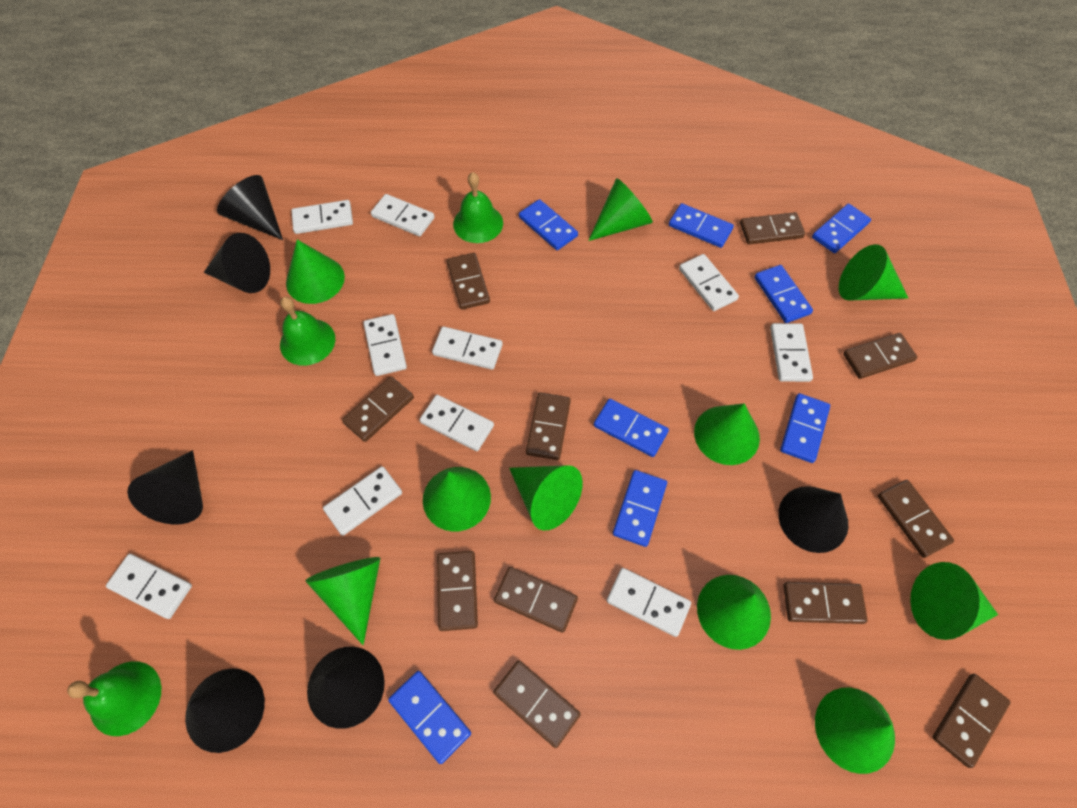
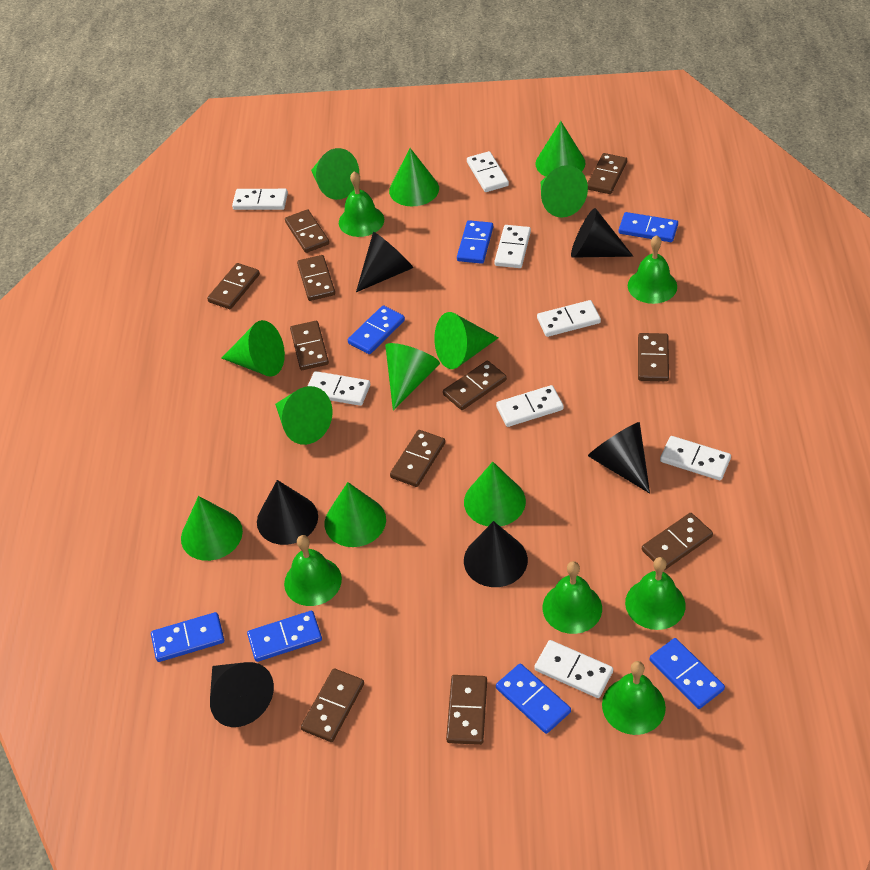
blue domino: 8 -> 7
green bell: 3 -> 6
green cone: 10 -> 11
white domino: 10 -> 8

